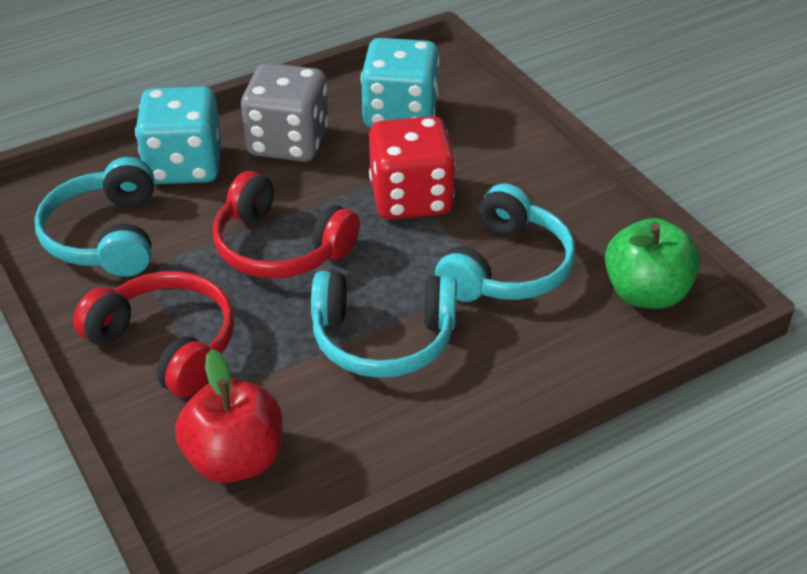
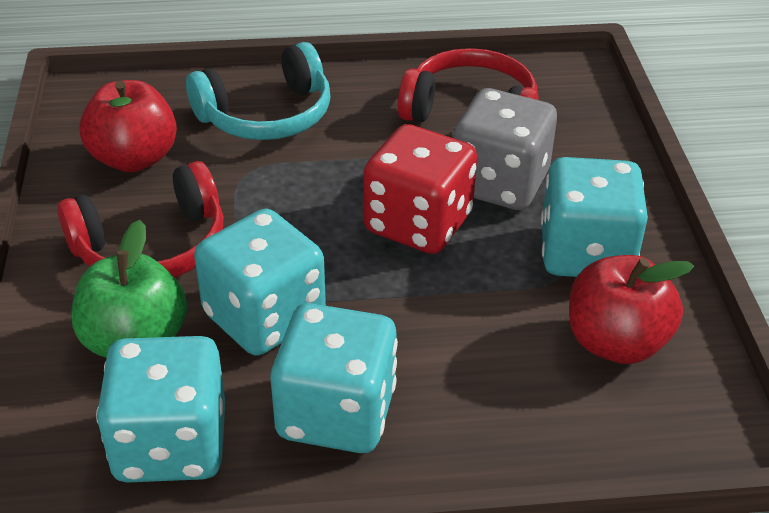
red apple: 1 -> 2
turquoise dice: 2 -> 4
turquoise headphones: 3 -> 1

